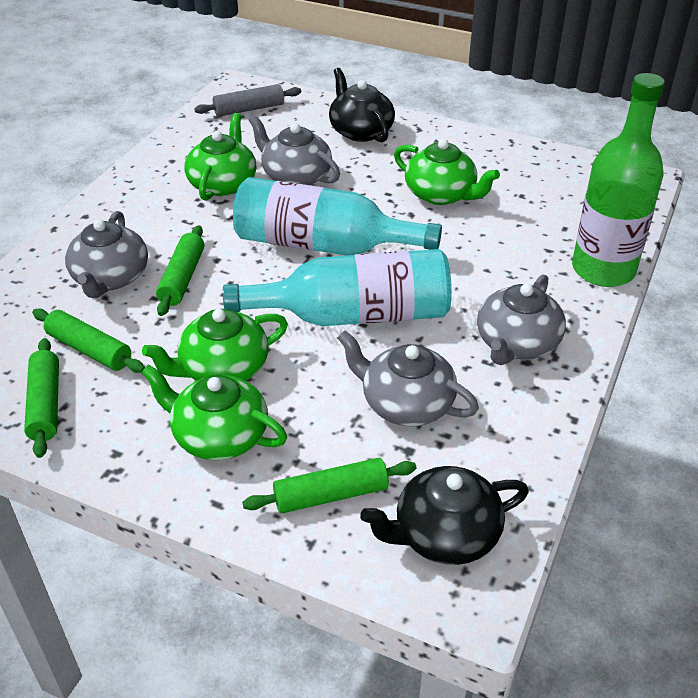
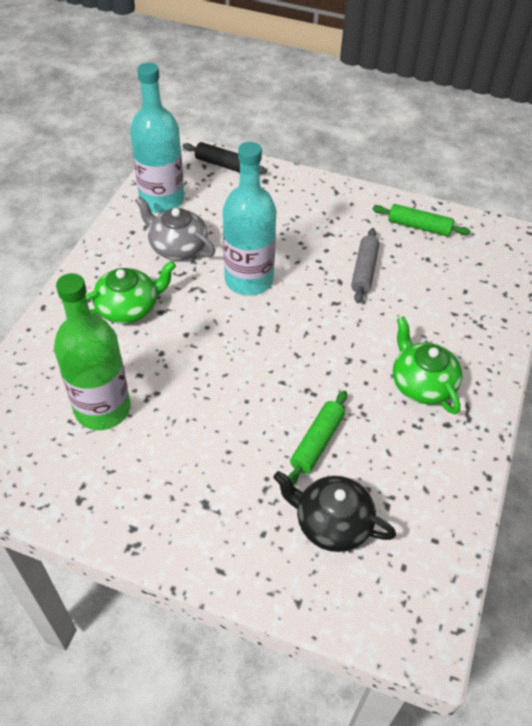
black rolling pin: 0 -> 1
black teapot: 2 -> 1
green rolling pin: 4 -> 2
green teapot: 4 -> 2
grey teapot: 4 -> 1

